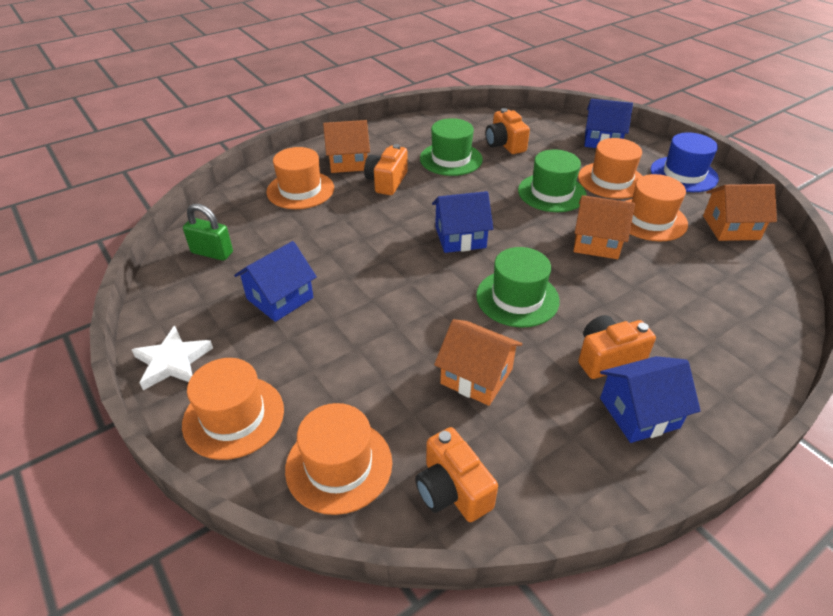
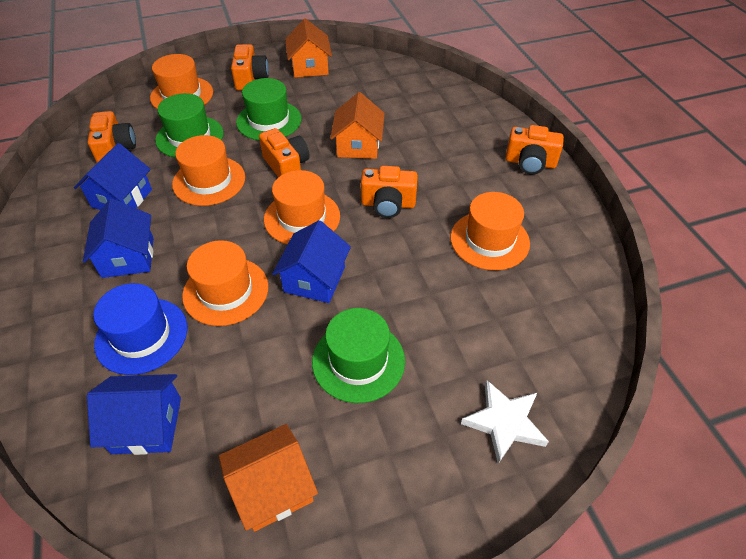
green padlock: 1 -> 0
orange camera: 4 -> 5
orange house: 4 -> 3

